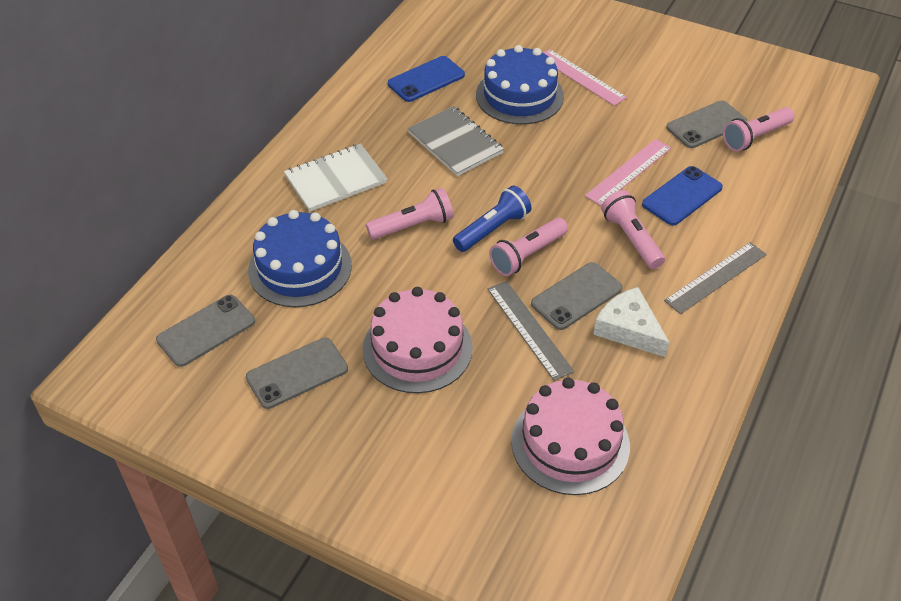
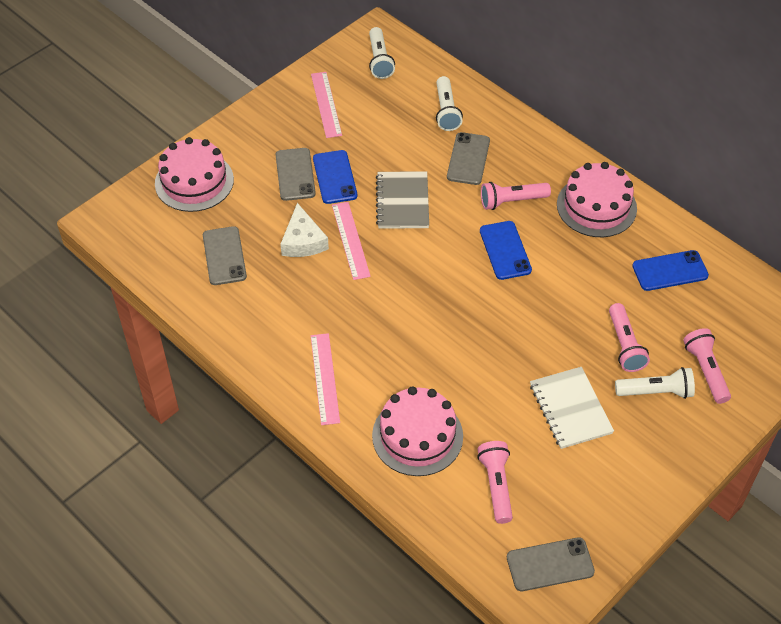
blue cake: 2 -> 0
blue flashlight: 1 -> 0
blue phone: 2 -> 3
grey ruler: 2 -> 0
pink cake: 2 -> 3
pink ruler: 2 -> 3
white flashlight: 0 -> 3

